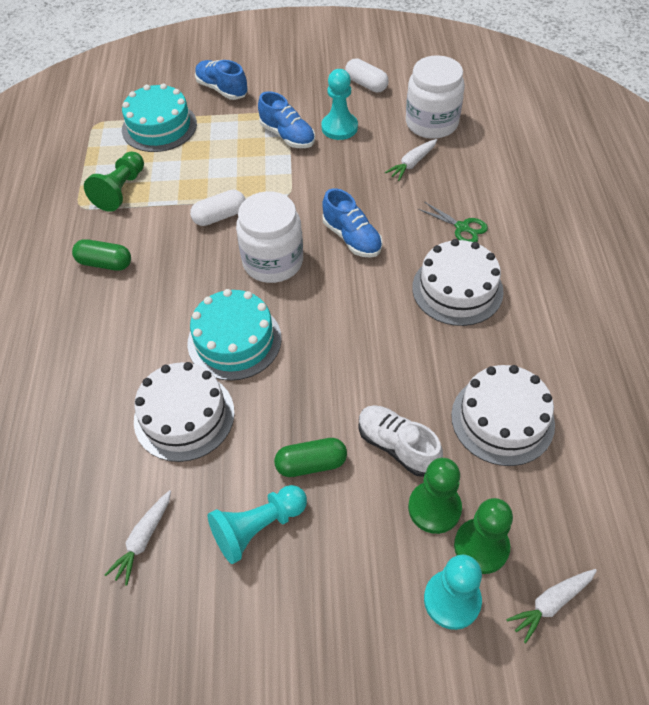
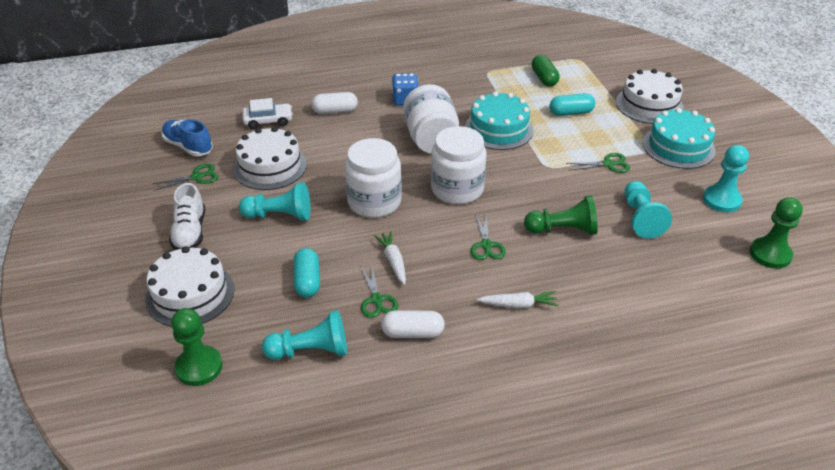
blue dice: 0 -> 1
blue shoe: 3 -> 1
green capsule: 2 -> 1
green scissors: 1 -> 4
turquoise capsule: 0 -> 2
turquoise pawn: 3 -> 4
white car: 0 -> 1
white carrot: 3 -> 2
white jar: 2 -> 3

